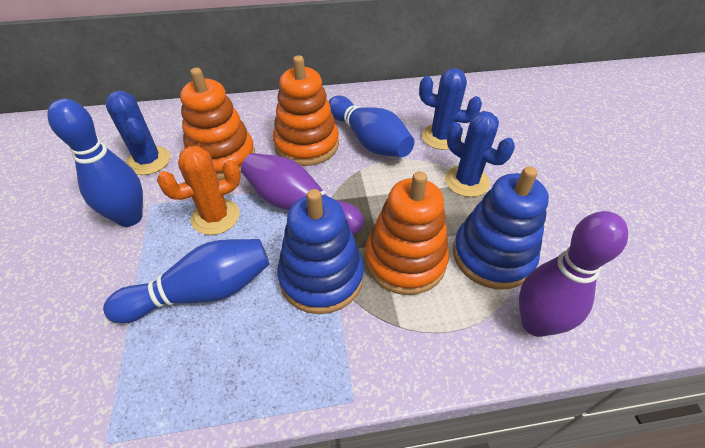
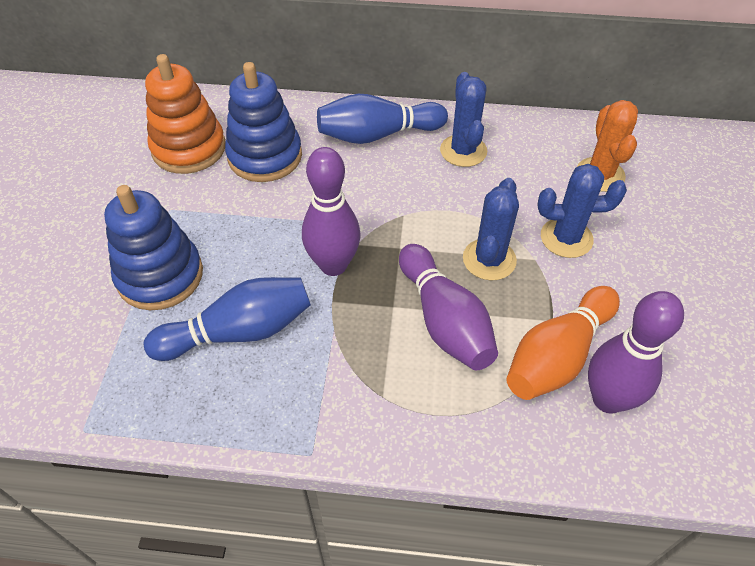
blue bowling pin: 3 -> 2
orange bowling pin: 0 -> 1
orange stacking toy: 3 -> 1
purple bowling pin: 2 -> 3

